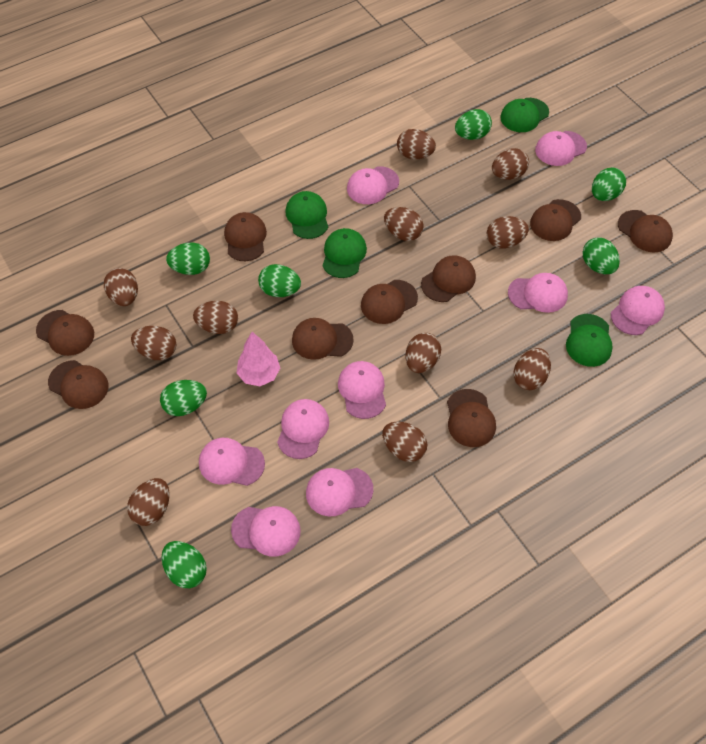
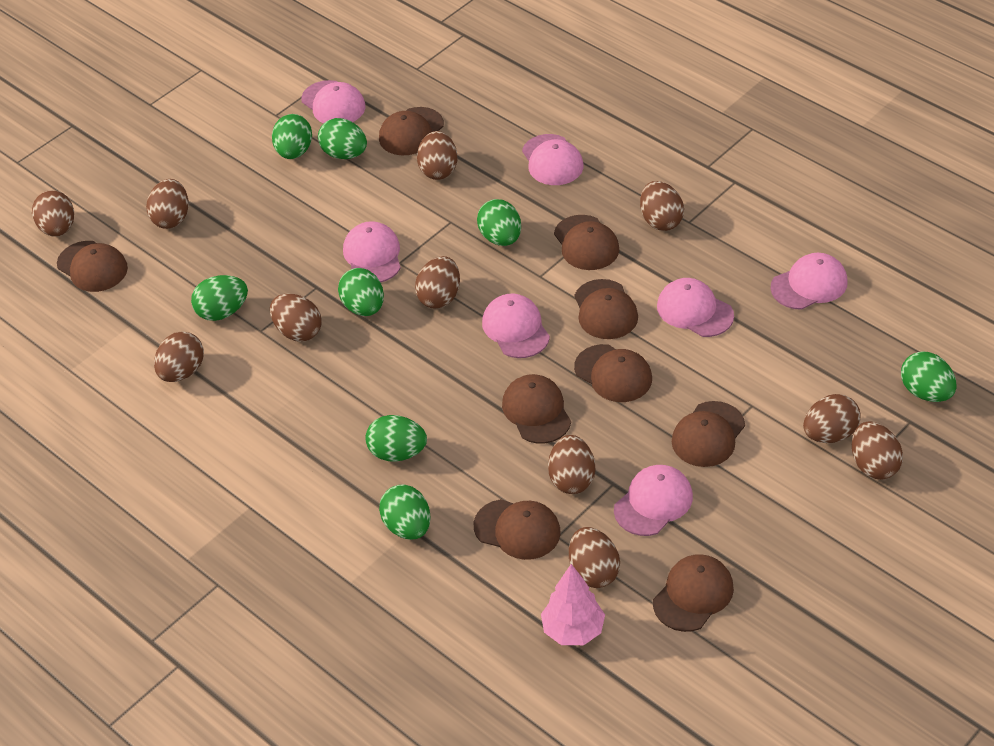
green cap: 4 -> 0
green egg: 7 -> 8
pink cap: 9 -> 7

